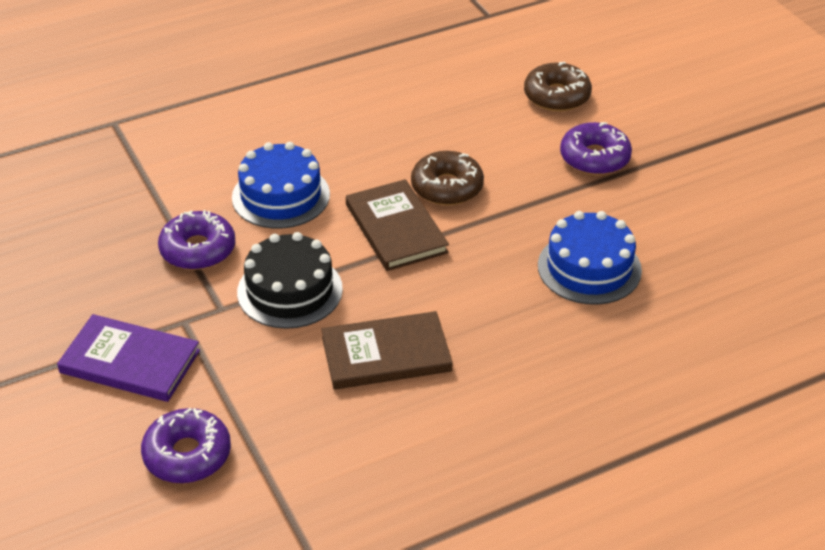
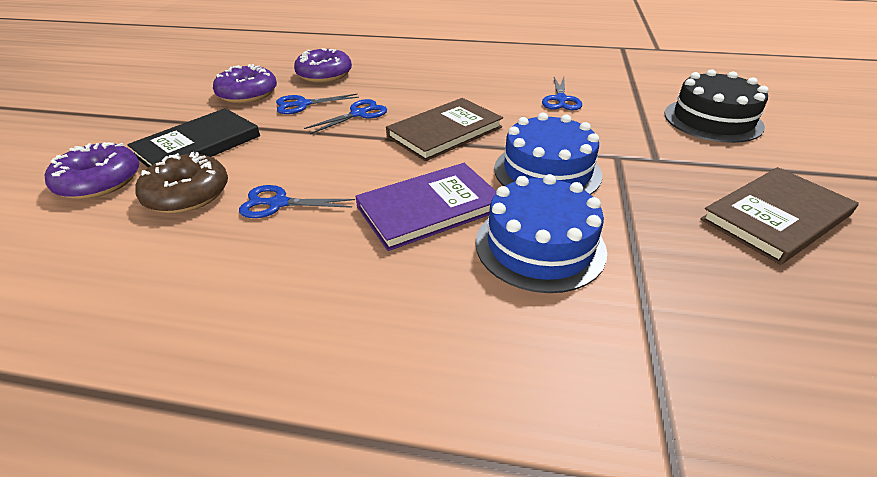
black book: 0 -> 1
blue scissors: 0 -> 4
brown donut: 2 -> 1

